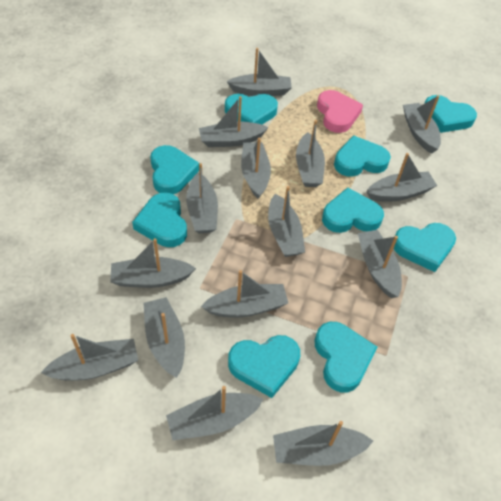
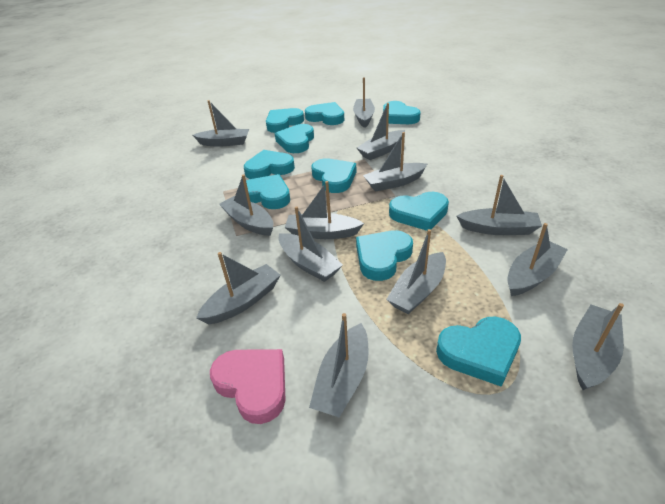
grey boat: 15 -> 13
turquoise heart: 9 -> 10

